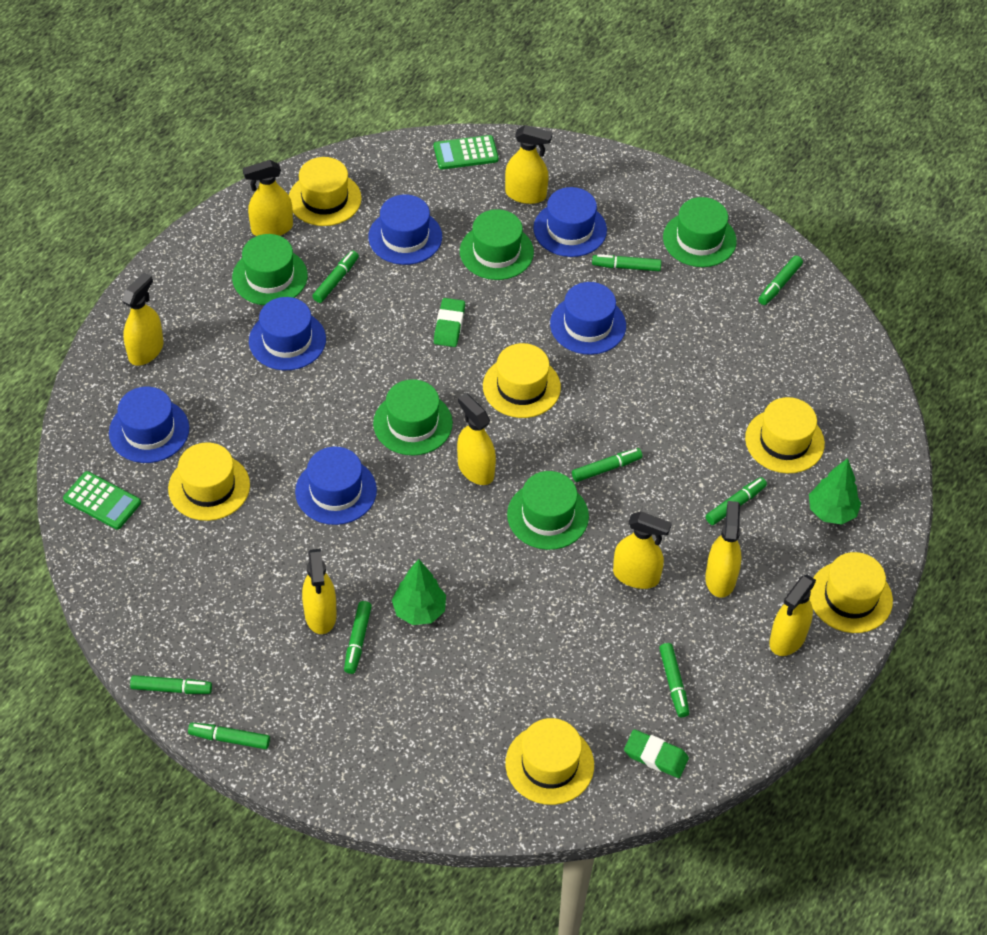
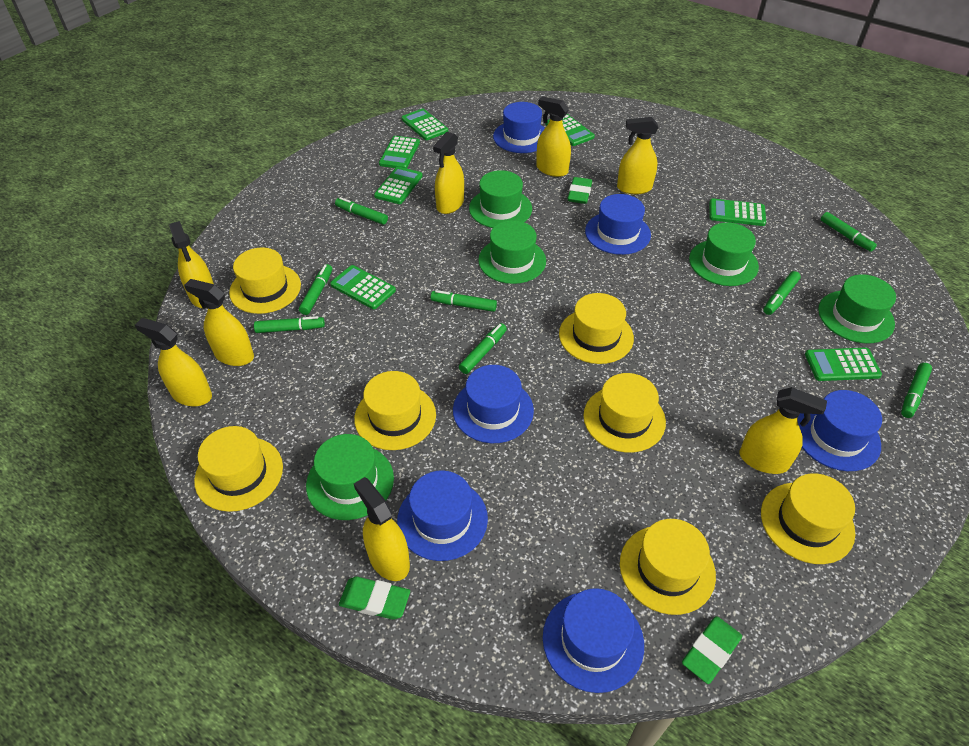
green calculator: 2 -> 7
green eraser: 2 -> 3
green marker: 9 -> 8
green tree: 2 -> 0
yellow hat: 6 -> 7

